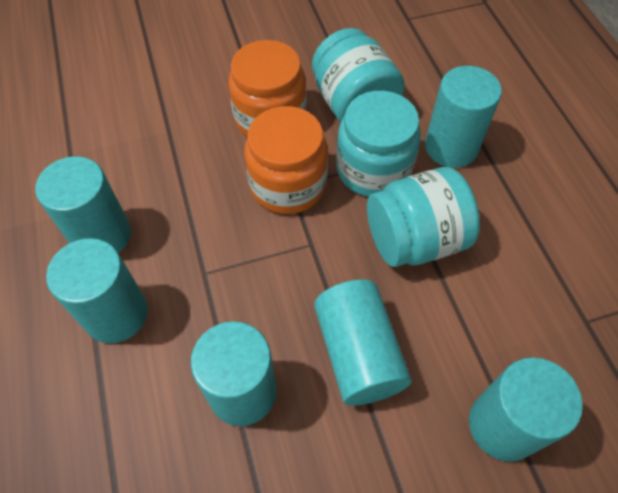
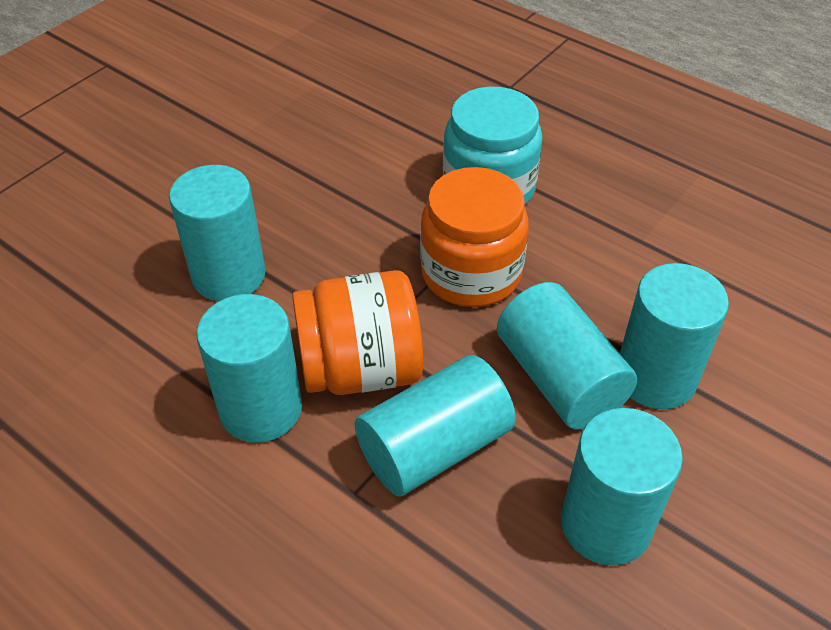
turquoise jar: 3 -> 1

